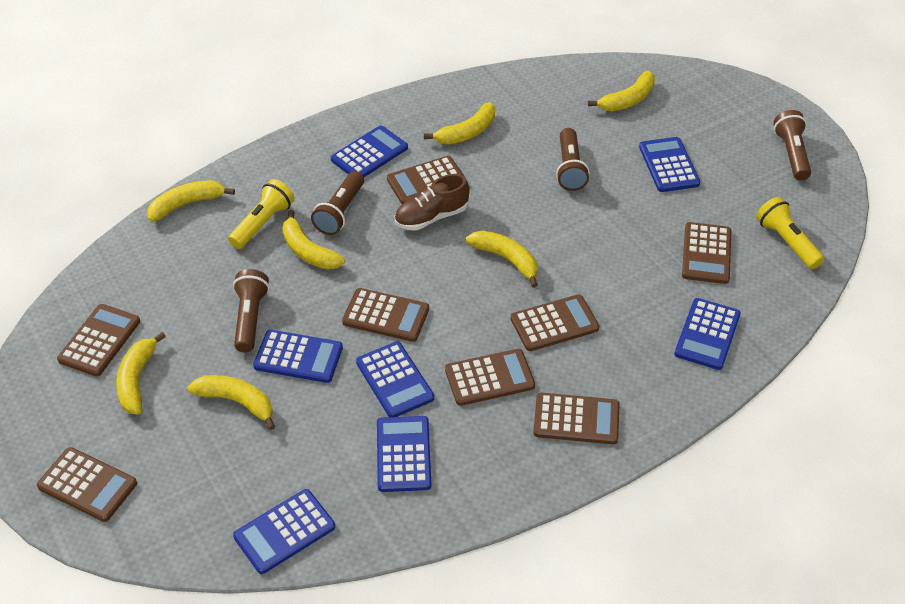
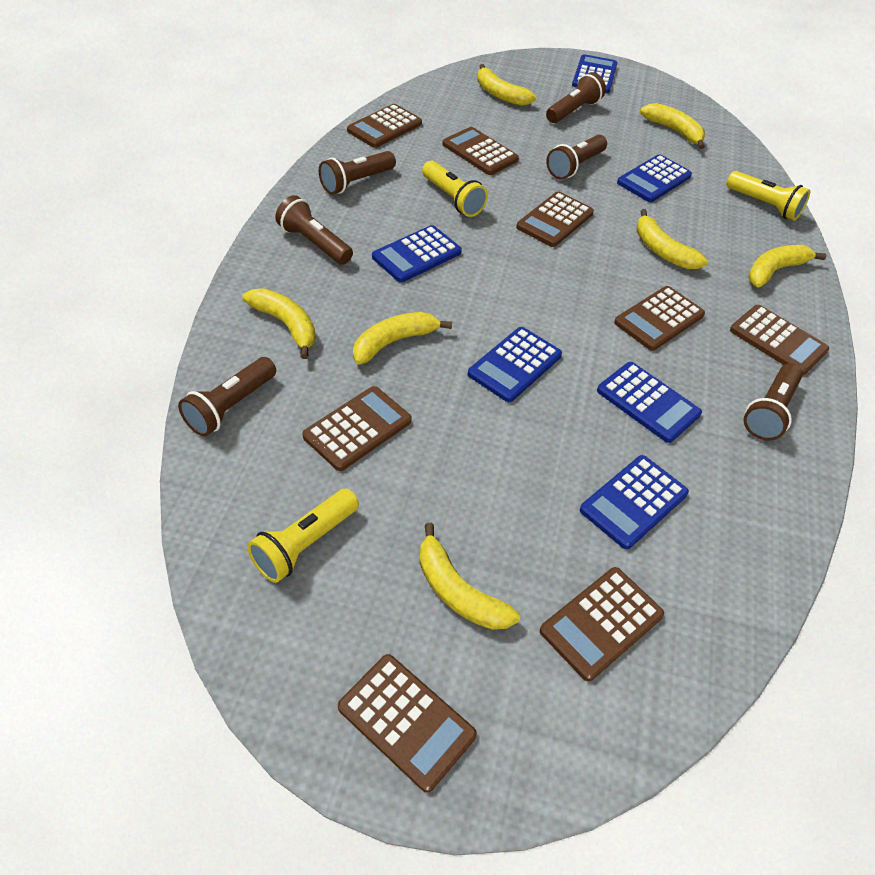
blue calculator: 7 -> 6
brown flashlight: 4 -> 6
brown shoe: 1 -> 0
yellow flashlight: 2 -> 3

